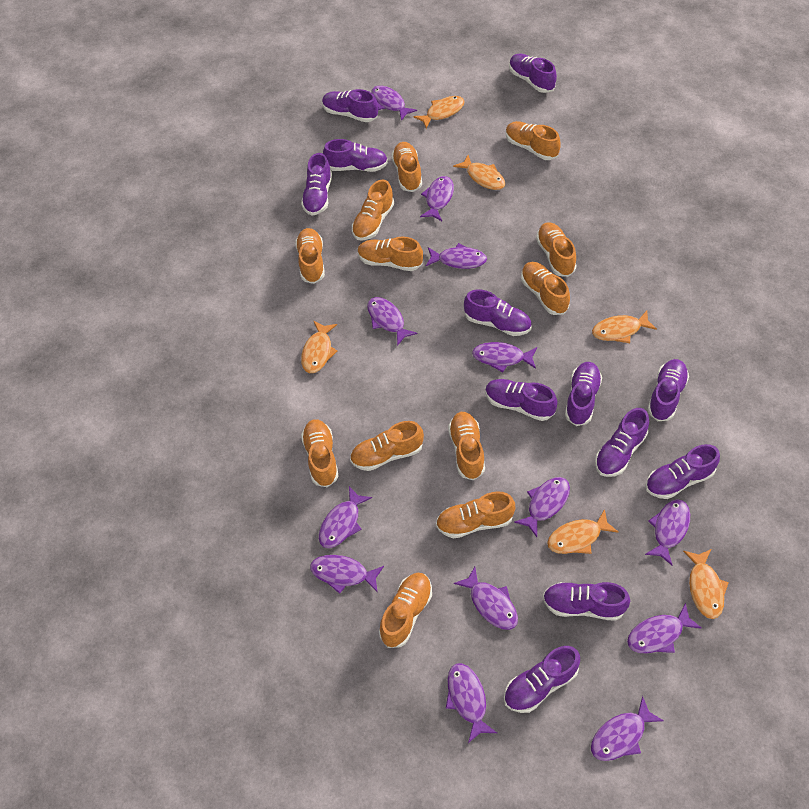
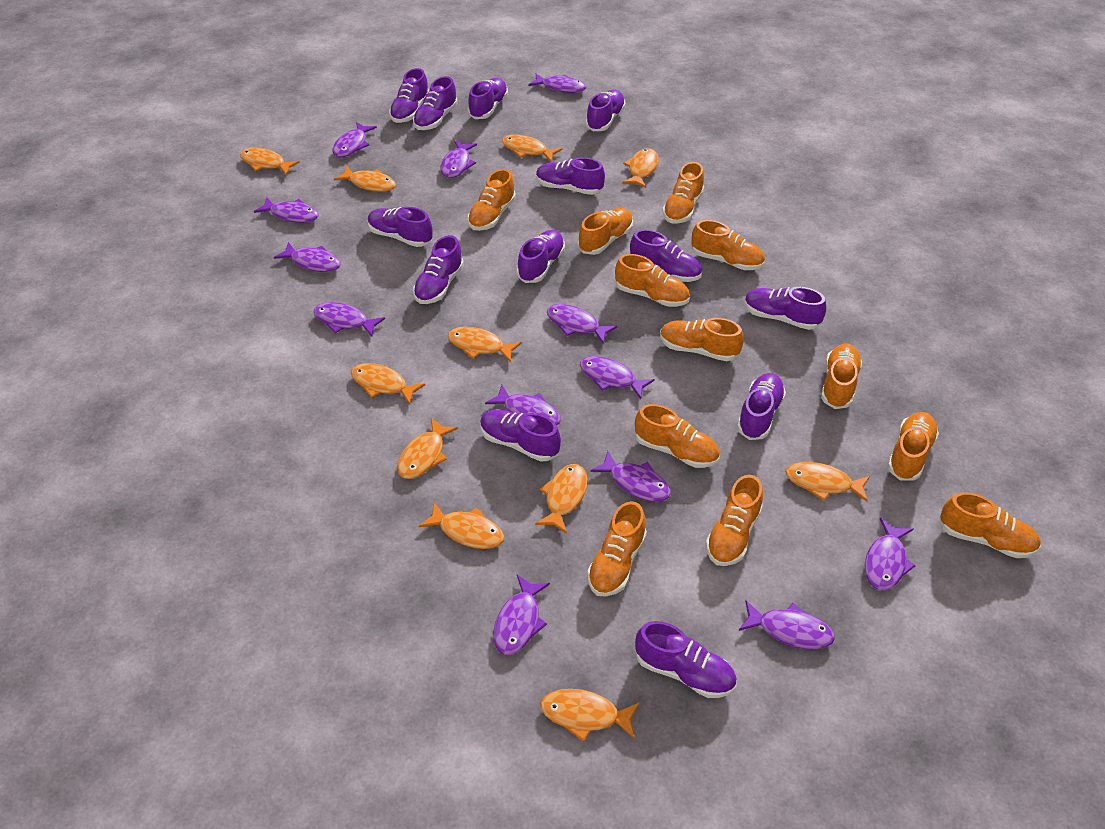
orange fish: 6 -> 11
purple shoe: 12 -> 13

